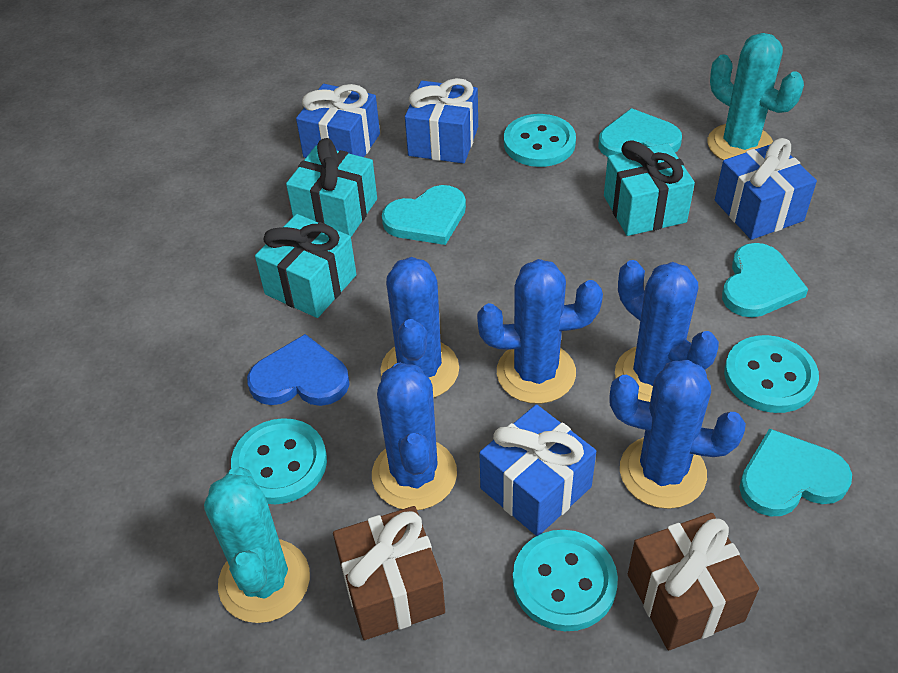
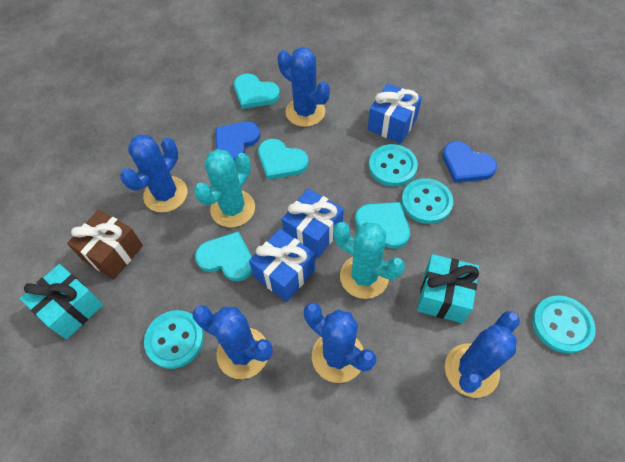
blue gift: 4 -> 3
blue heart: 1 -> 2
brown gift: 2 -> 1
turquoise gift: 3 -> 2

